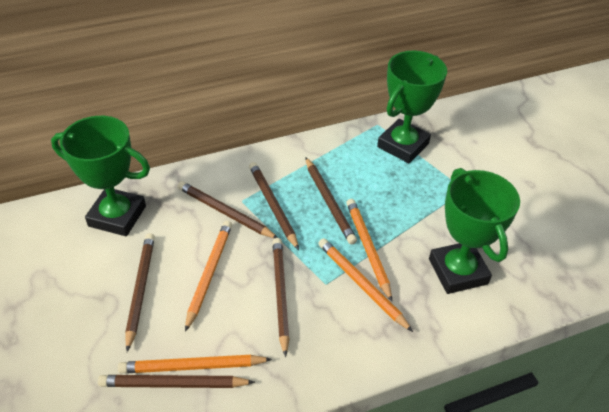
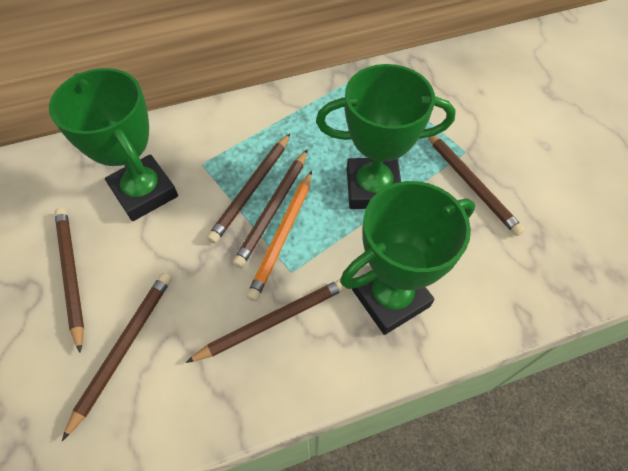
orange pencil: 4 -> 1

